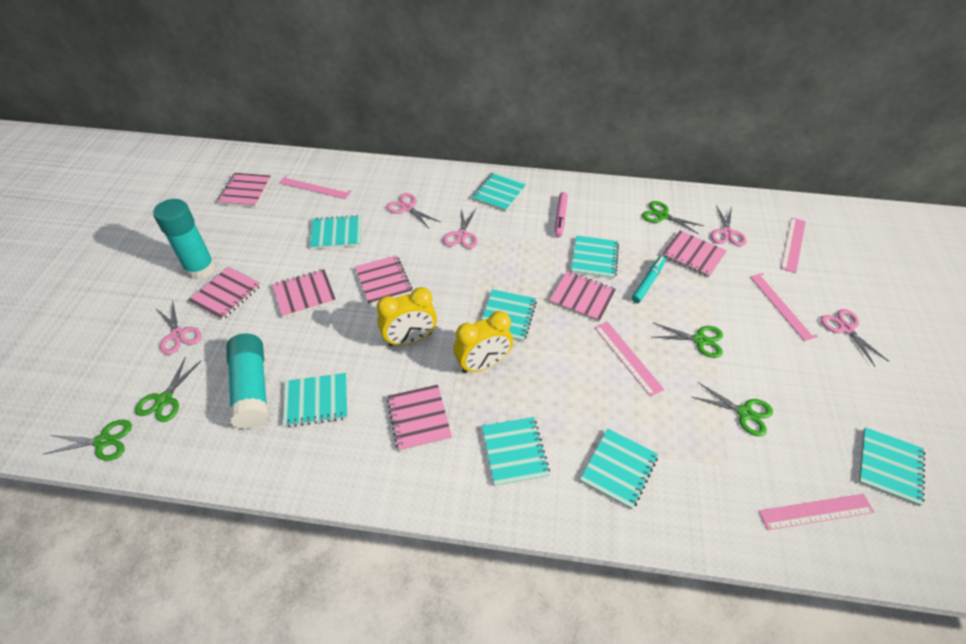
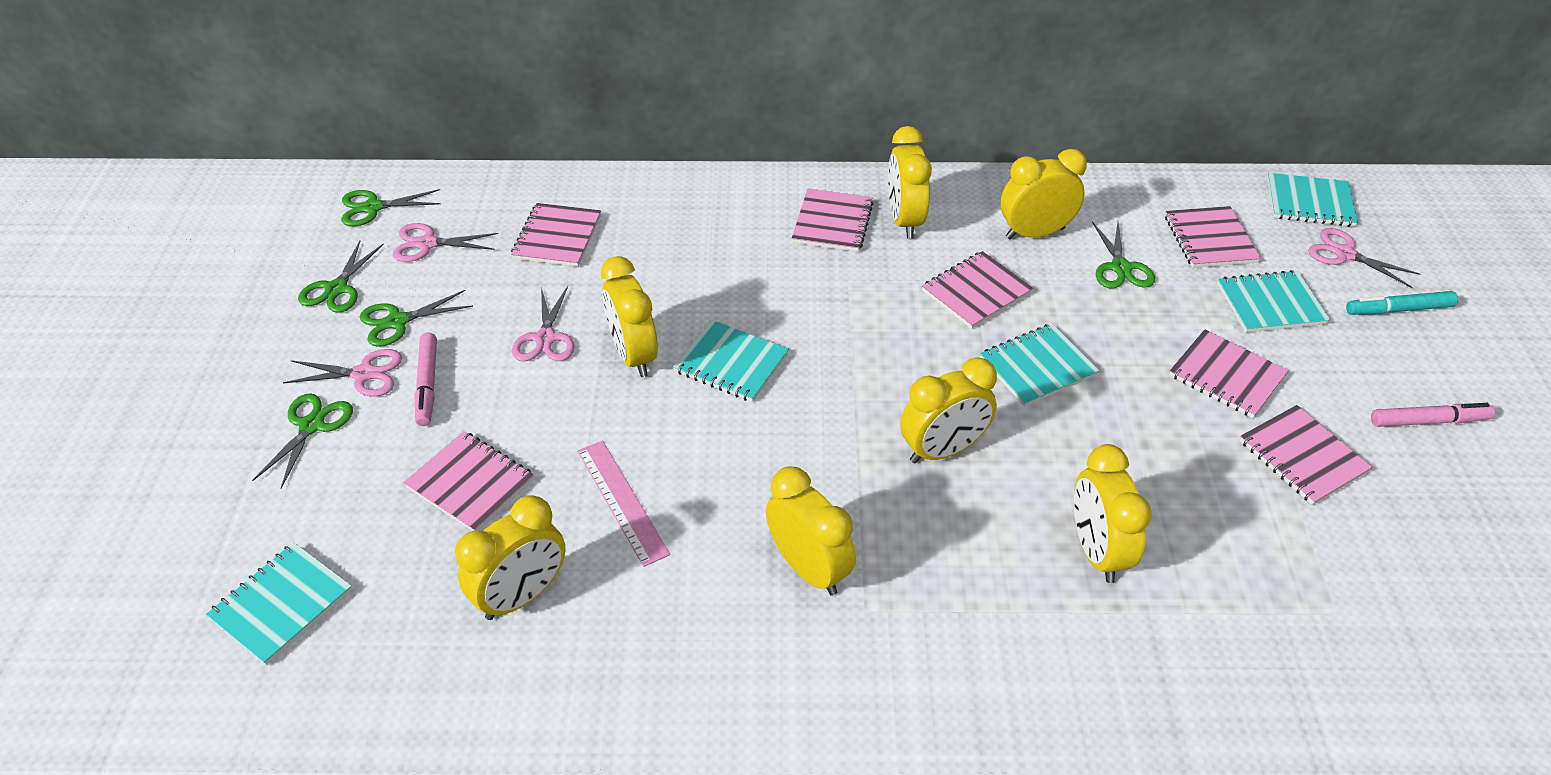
pink marker: 1 -> 2
pink ruler: 5 -> 1
pink scissors: 5 -> 4
turquoise glue stick: 2 -> 0
turquoise notebook: 8 -> 5
yellow clock: 2 -> 7

